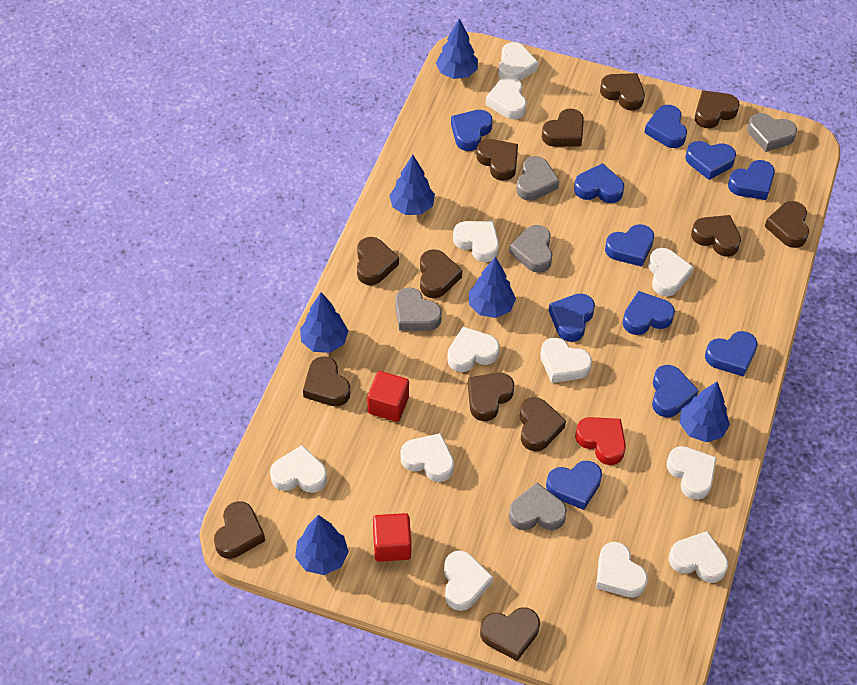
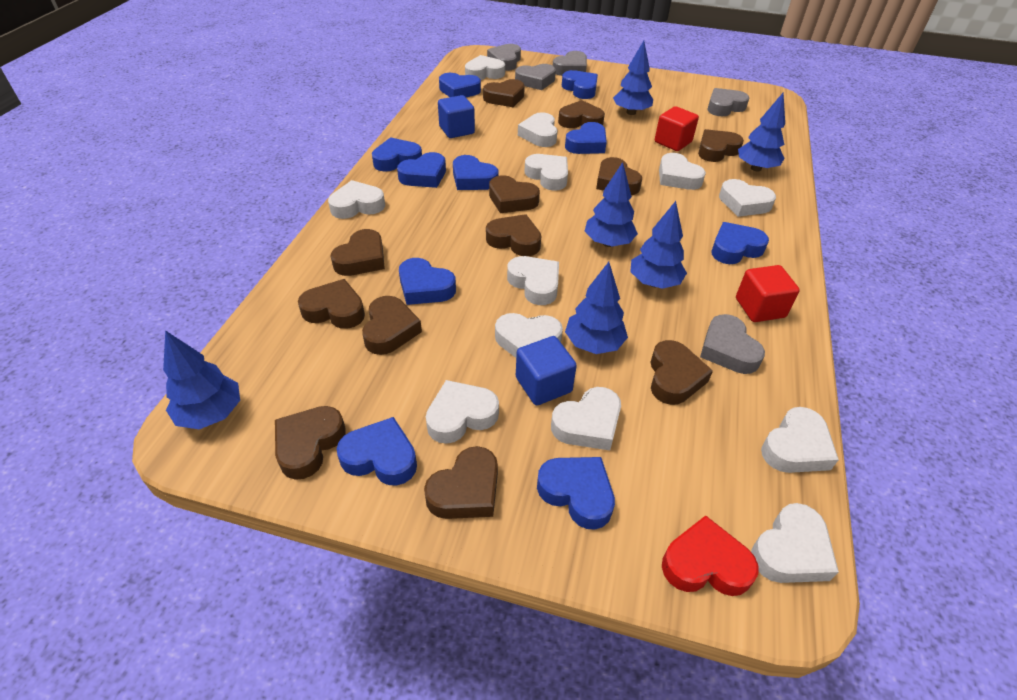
blue cube: 0 -> 2
blue heart: 11 -> 10
brown heart: 13 -> 12

